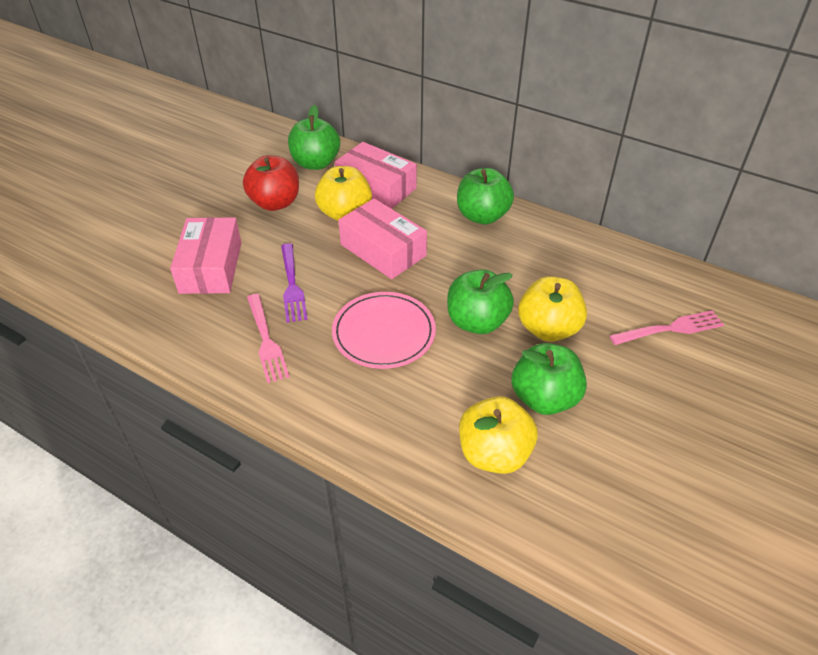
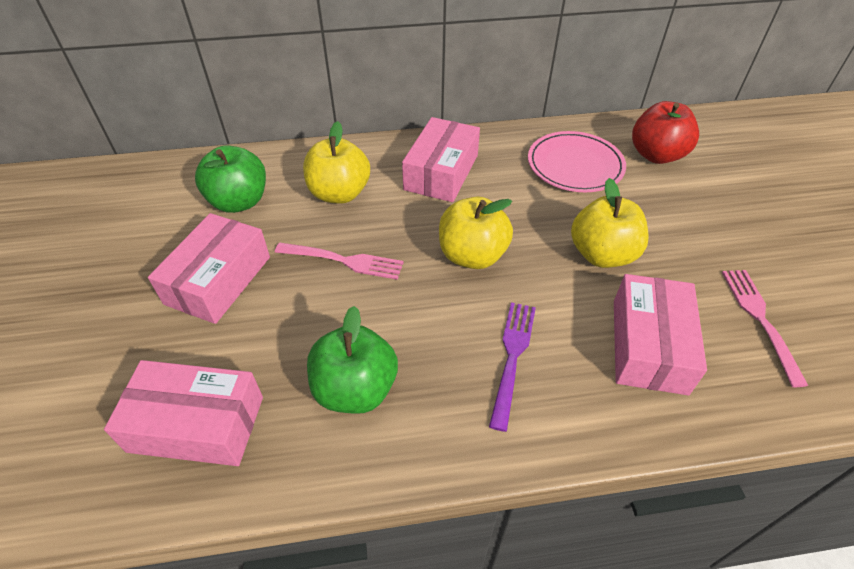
green apple: 4 -> 2
pink box: 3 -> 4

